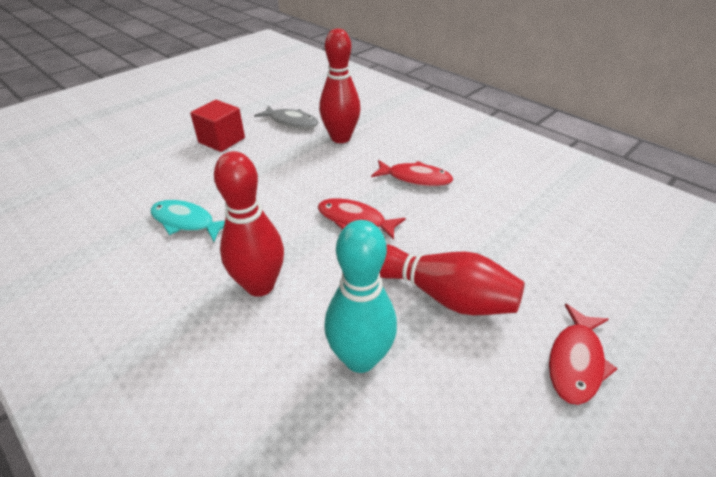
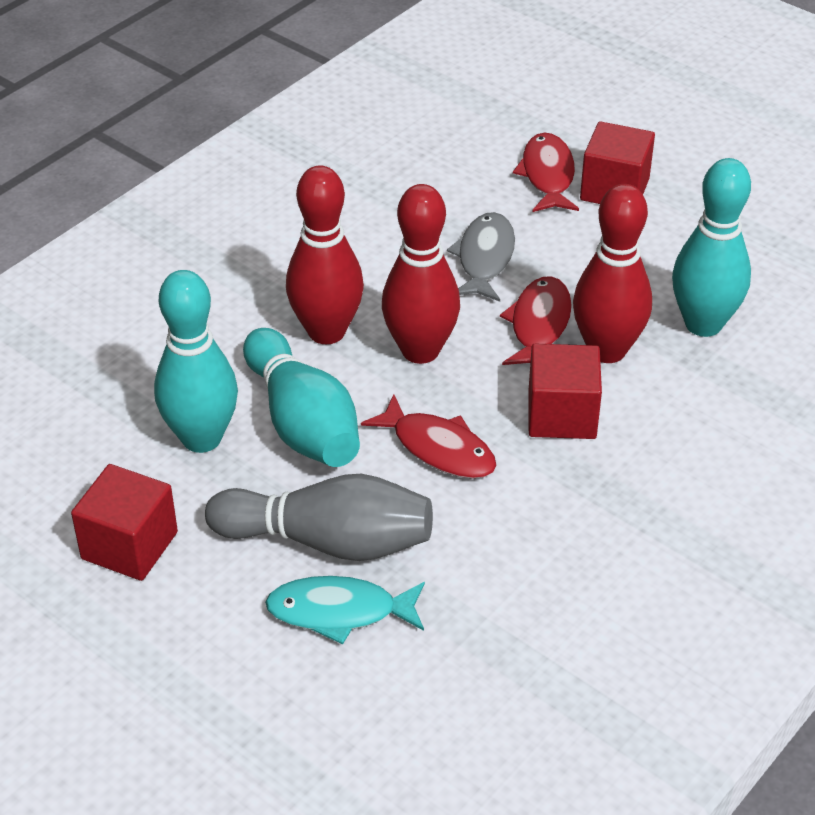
grey bowling pin: 0 -> 1
red cube: 1 -> 3
turquoise bowling pin: 1 -> 3

